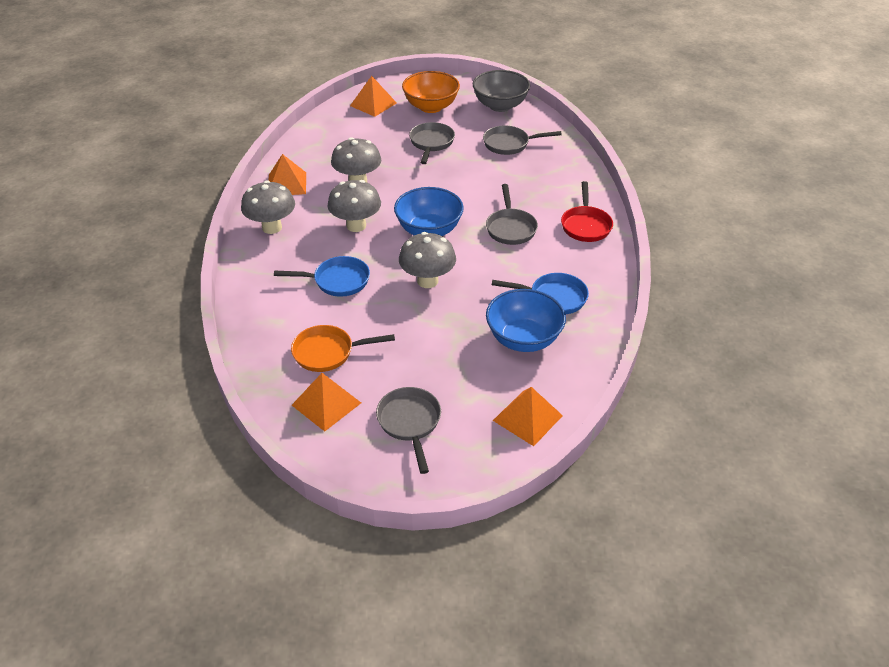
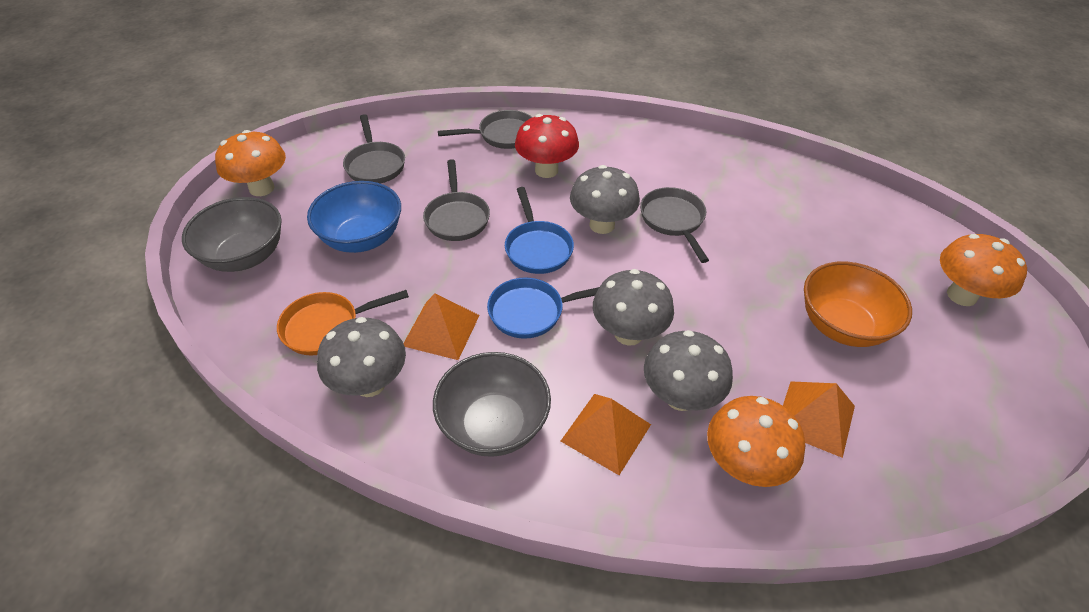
blue bowl: 2 -> 1
grey bowl: 1 -> 2
orange mushroom: 0 -> 3
orange pyramid: 4 -> 3
red mushroom: 0 -> 1
red pan: 1 -> 0

